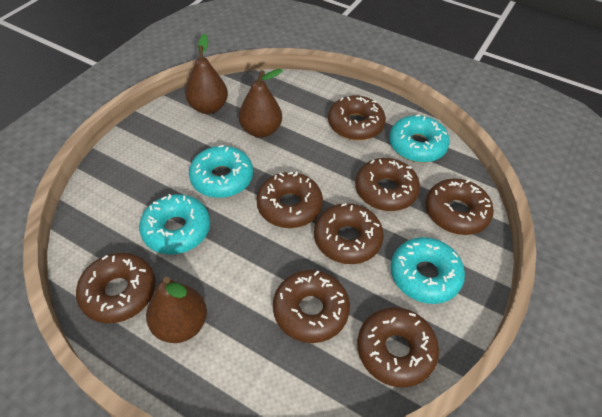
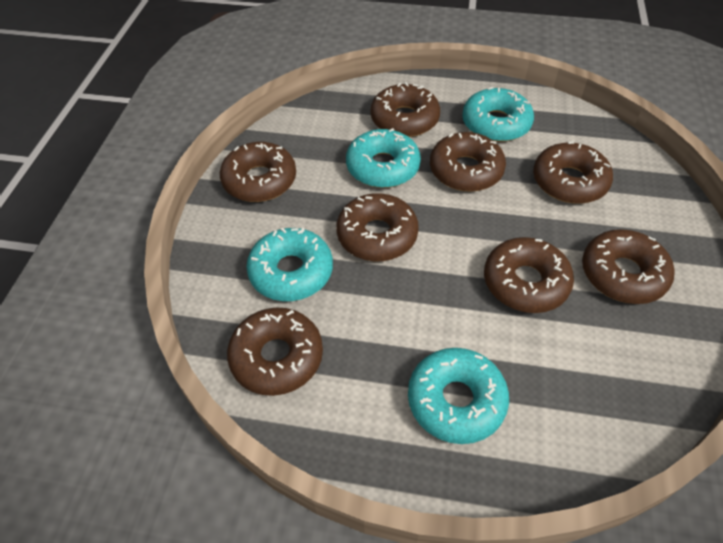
brown pear: 3 -> 0

